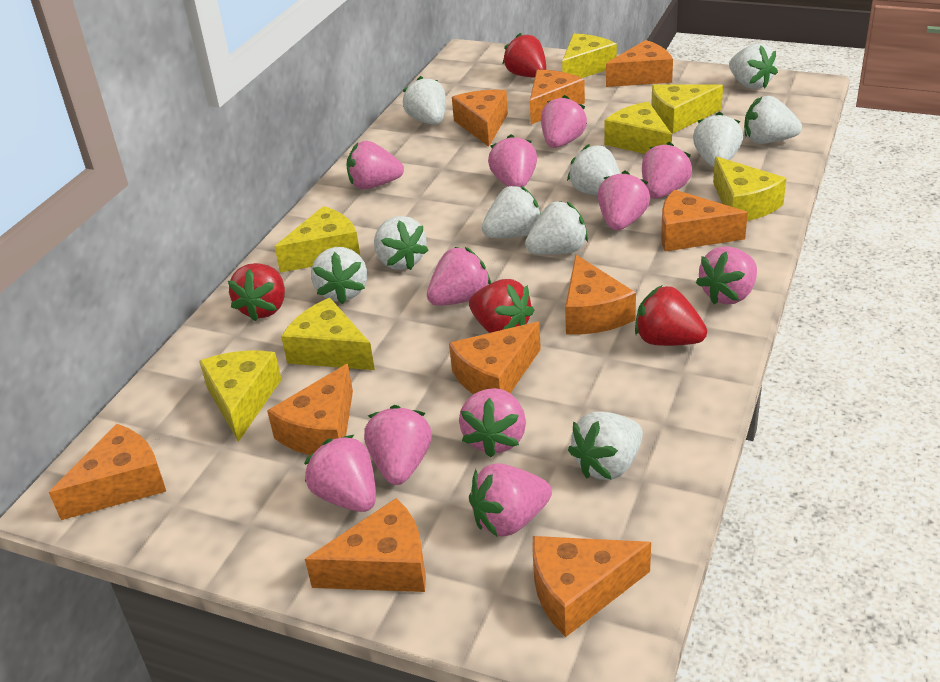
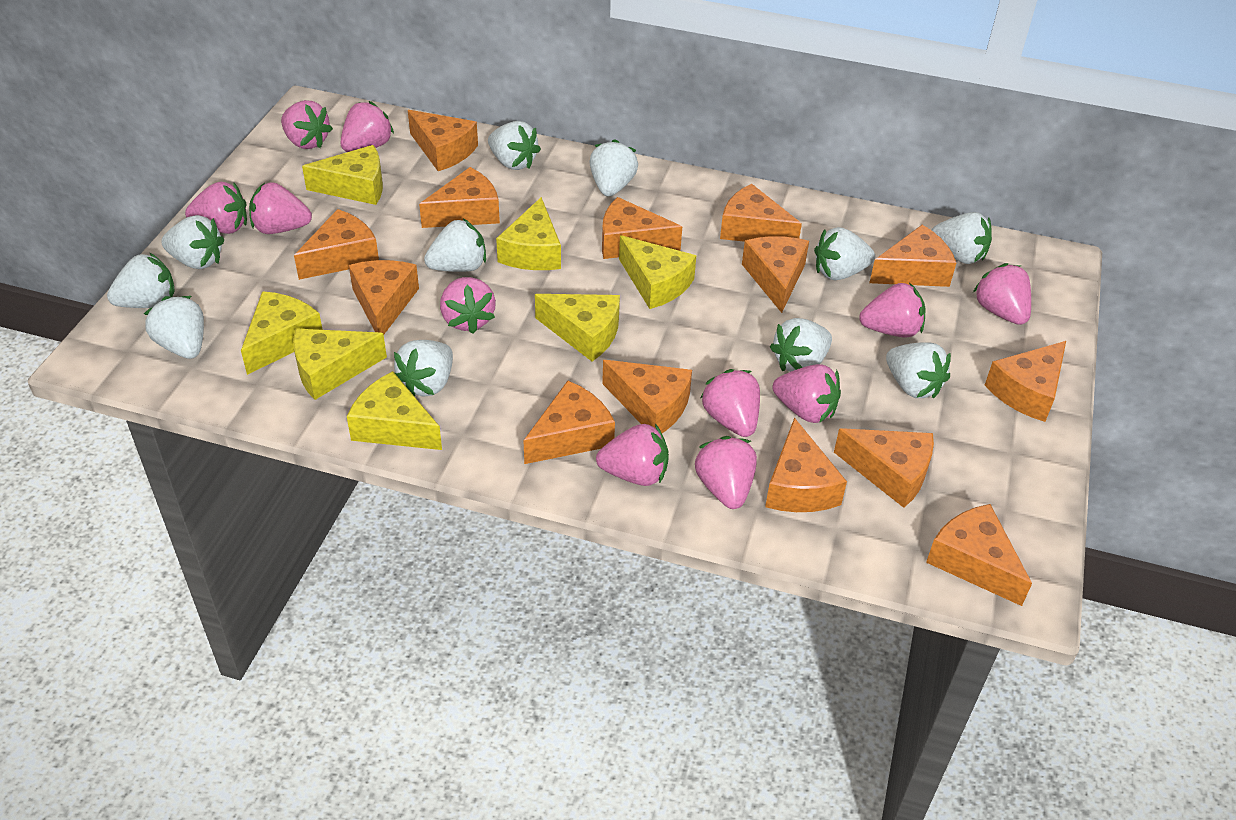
orange cheese: 10 -> 14
red strawberry: 4 -> 0
white strawberry: 10 -> 11

